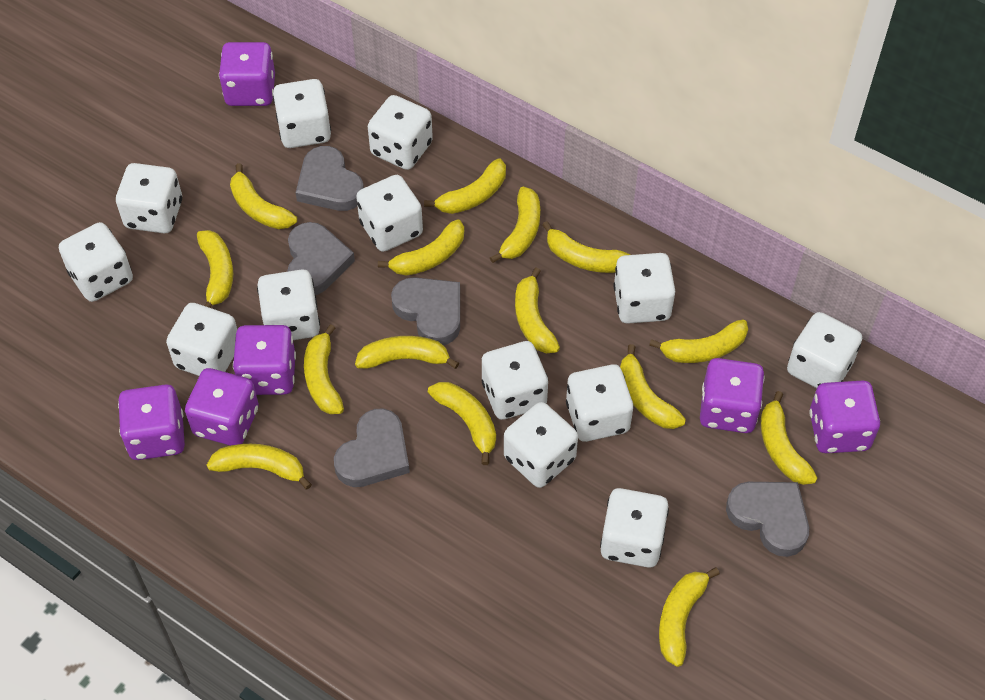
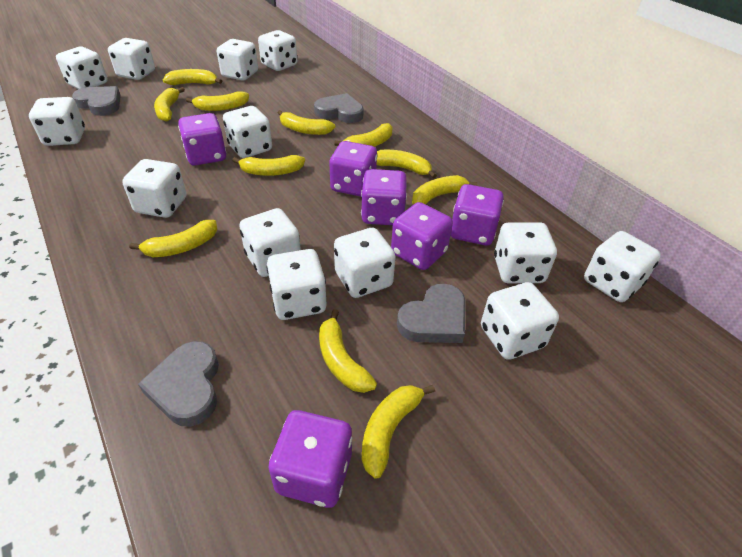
grey heart: 5 -> 4
yellow banana: 15 -> 11

